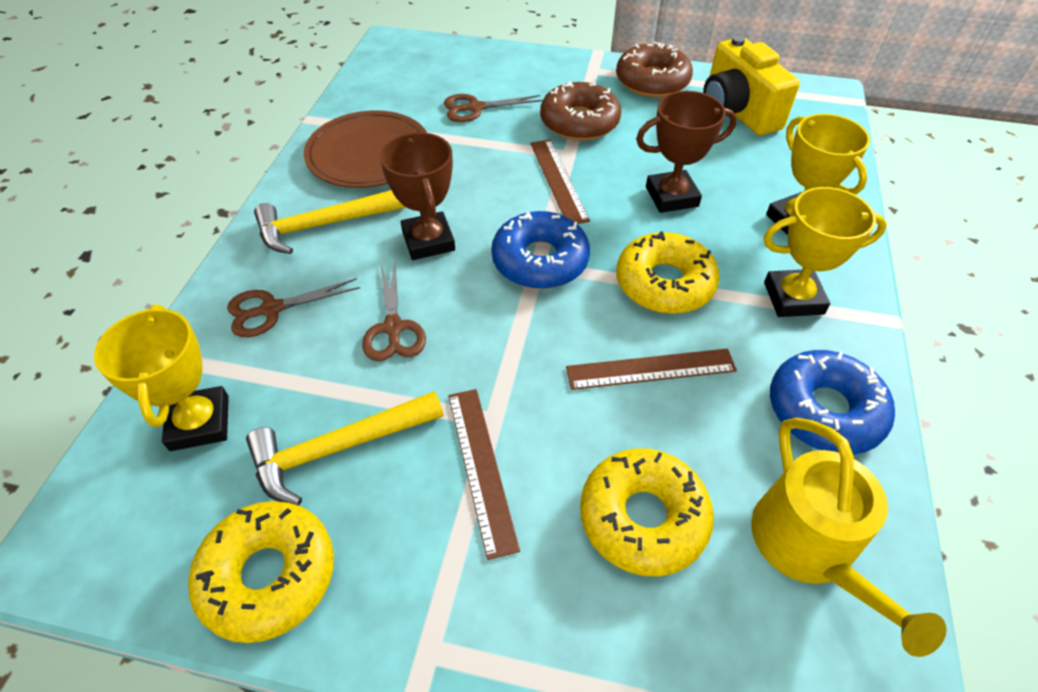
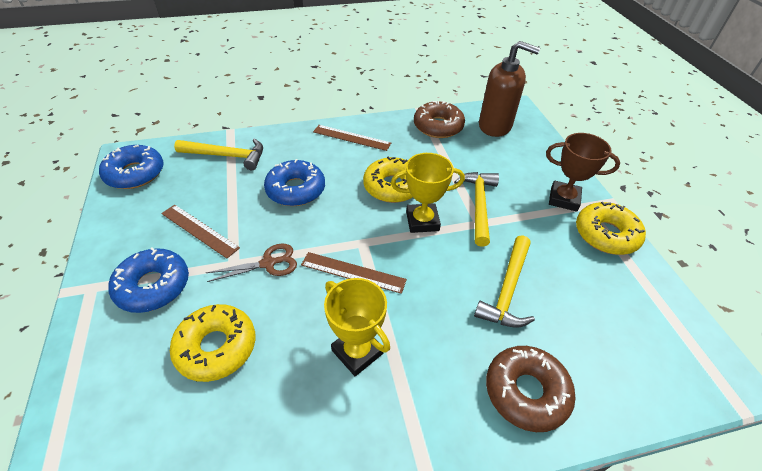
blue donut: 2 -> 3
brown plate: 1 -> 0
brown scissors: 3 -> 1
brown soap dispenser: 0 -> 1
brown trophy: 2 -> 1
yellow camera: 1 -> 0
yellow hammer: 2 -> 3
yellow trophy: 3 -> 2
yellow watering can: 1 -> 0

